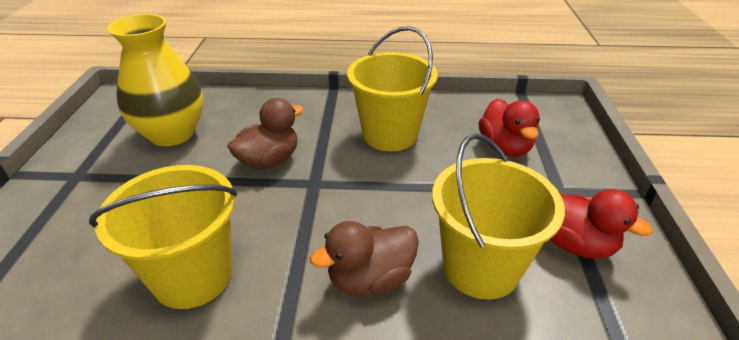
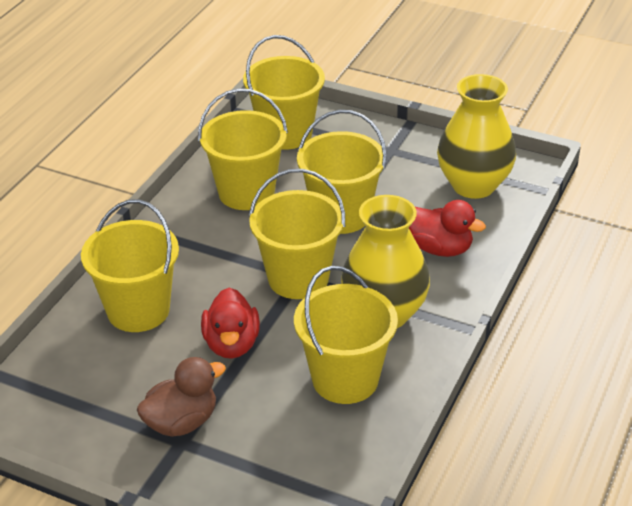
brown duck: 2 -> 1
yellow bucket: 3 -> 6
yellow vase: 1 -> 2

